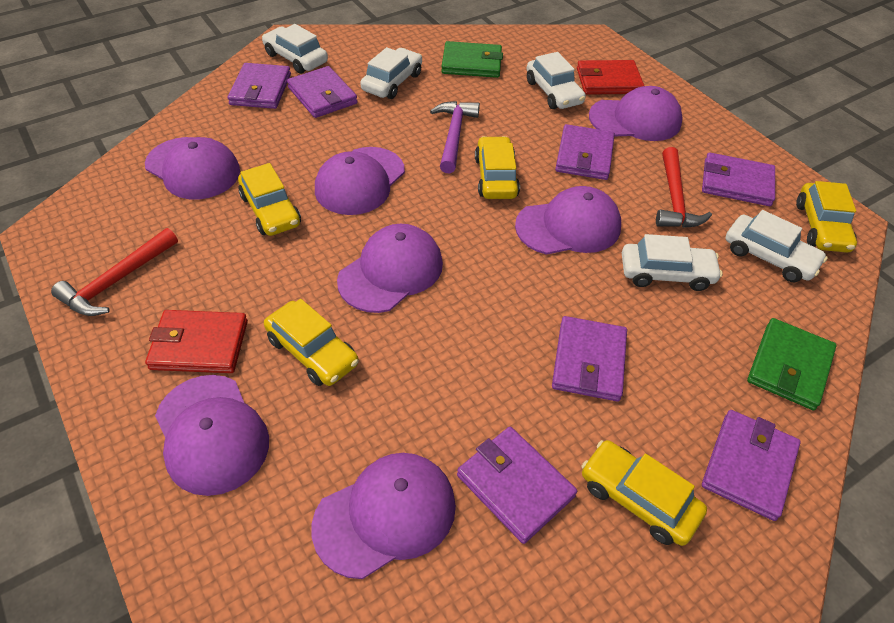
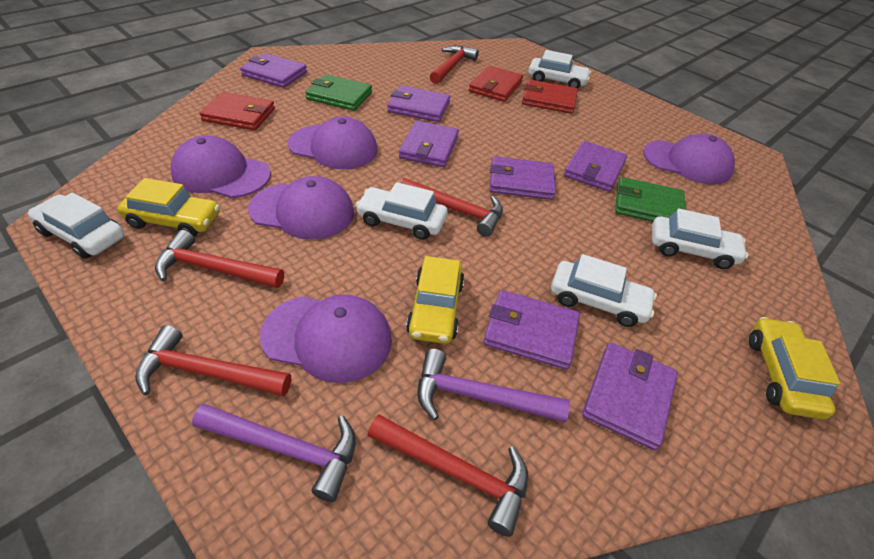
purple cap: 7 -> 5
purple hammer: 1 -> 2
red hammer: 2 -> 5
red wallet: 2 -> 3
yellow car: 5 -> 3

